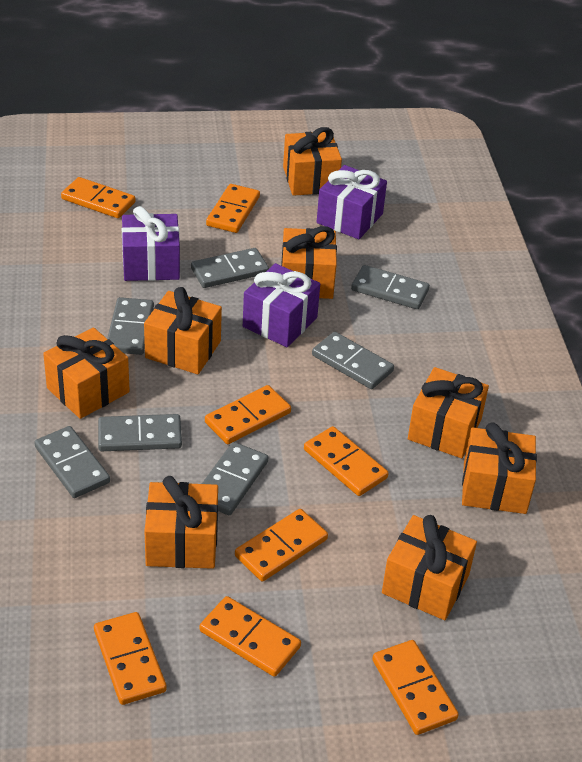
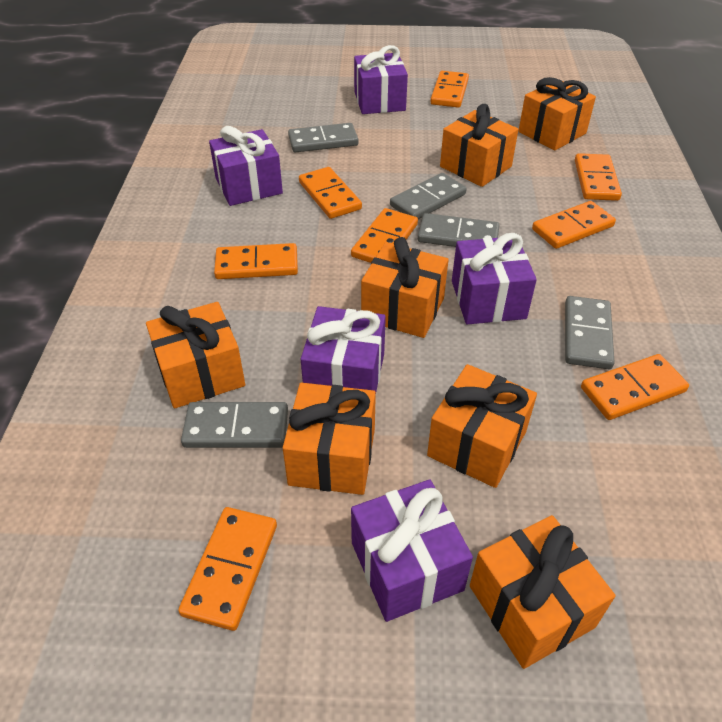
grey domino: 7 -> 5
orange gift: 8 -> 7
purple gift: 3 -> 5

